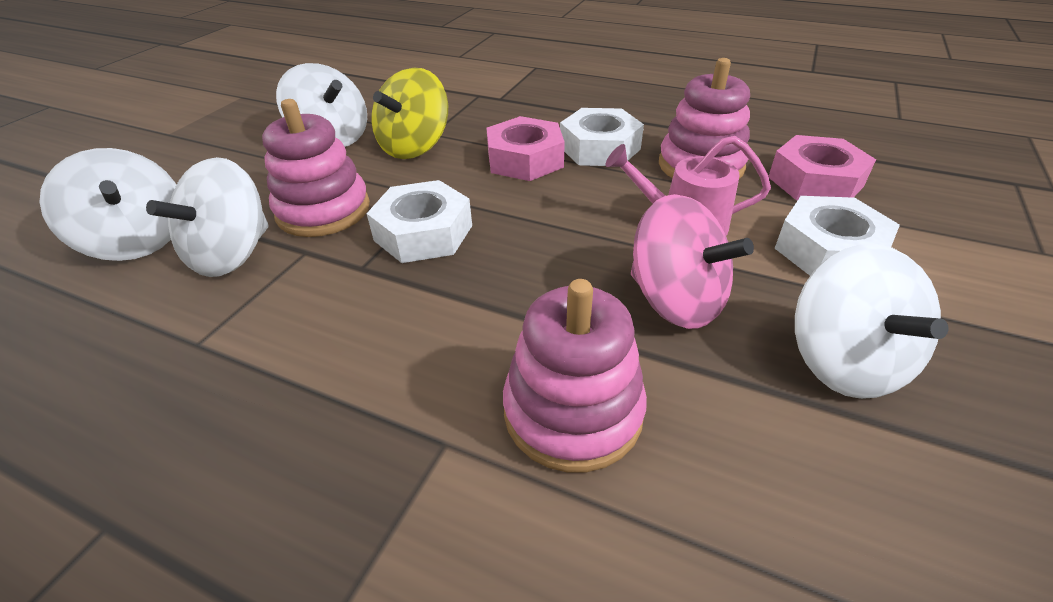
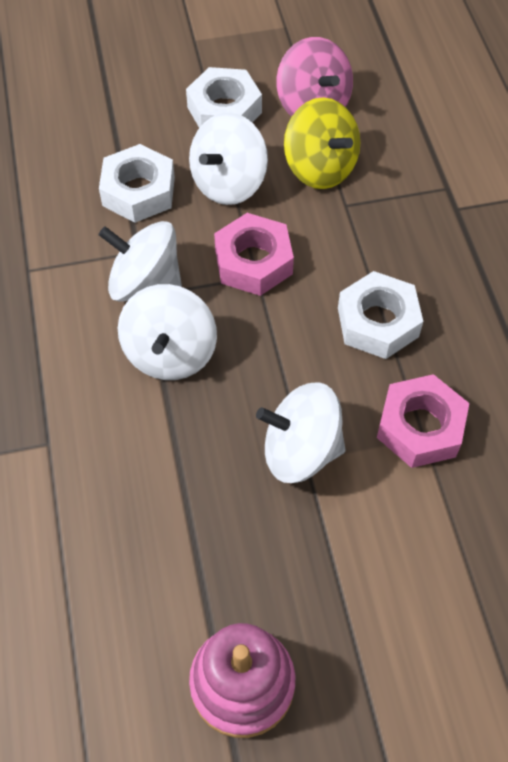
pink stacking toy: 3 -> 1
pink watering can: 1 -> 0

